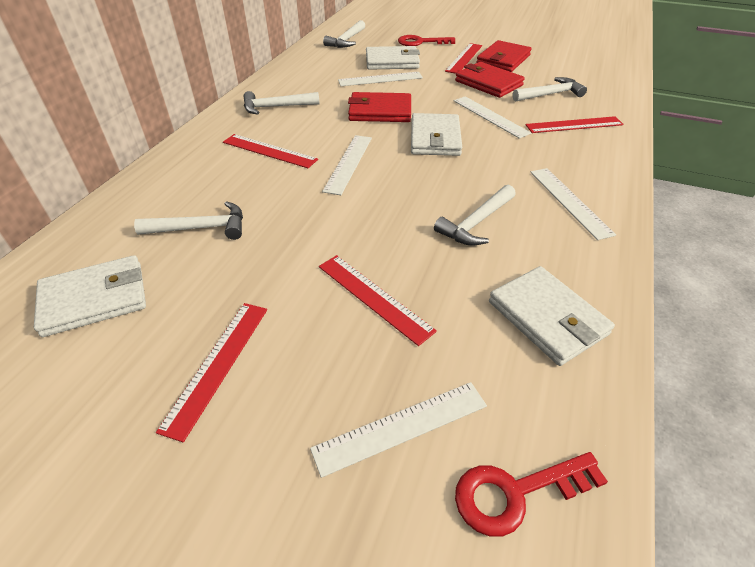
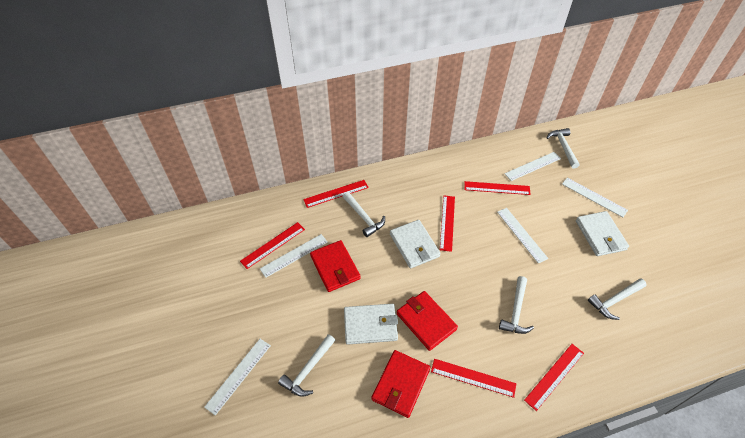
red key: 2 -> 0
red ruler: 5 -> 6
white wallet: 4 -> 3

